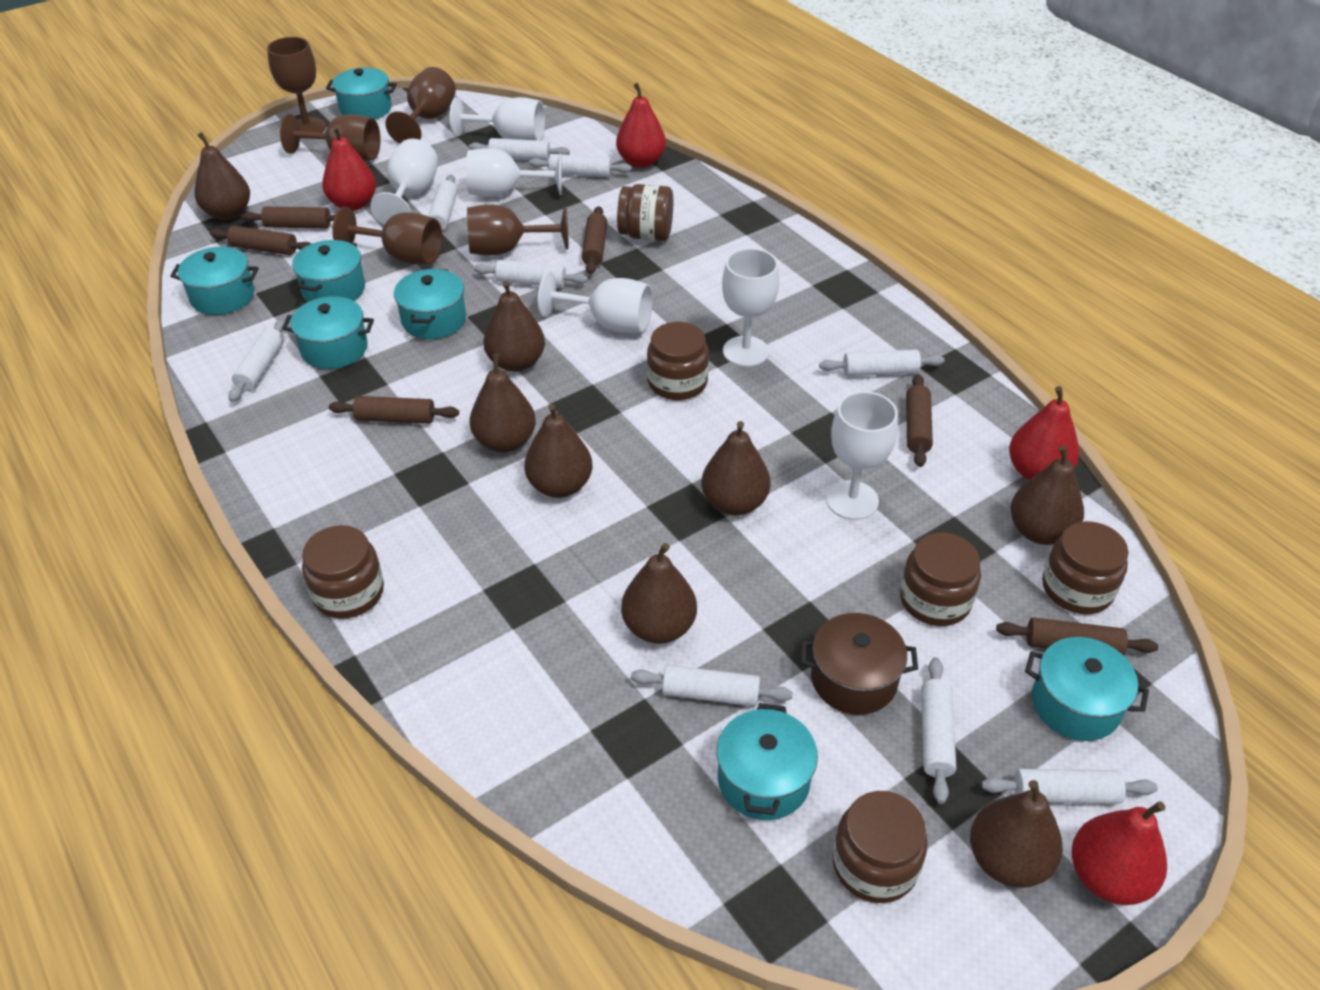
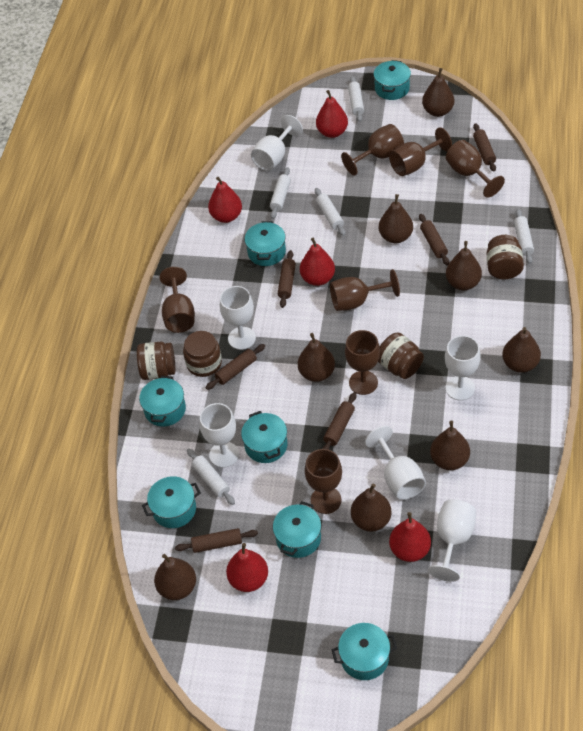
brown goblet: 5 -> 7
brown jar: 6 -> 4
brown pot: 1 -> 0
red pear: 4 -> 5
white rolling pin: 9 -> 5

